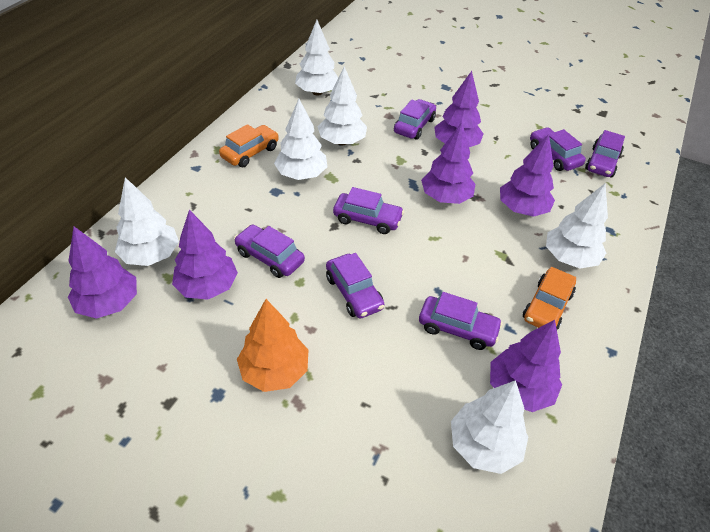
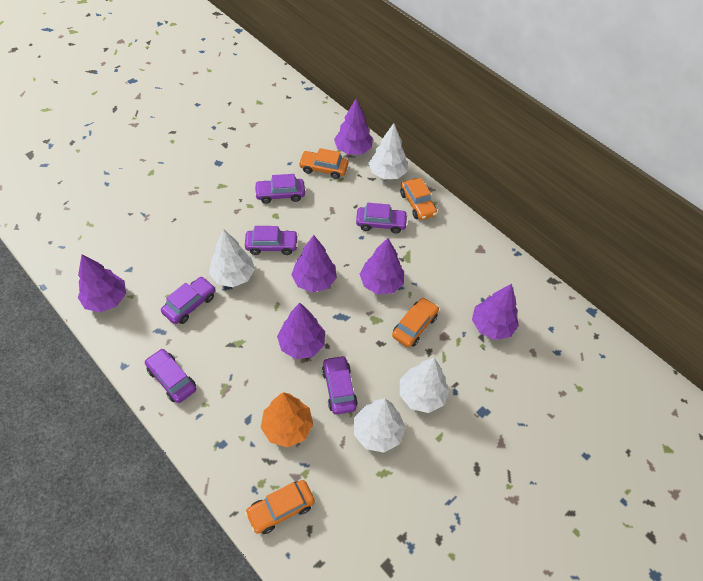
orange car: 2 -> 4
purple car: 7 -> 6
white tree: 6 -> 4

